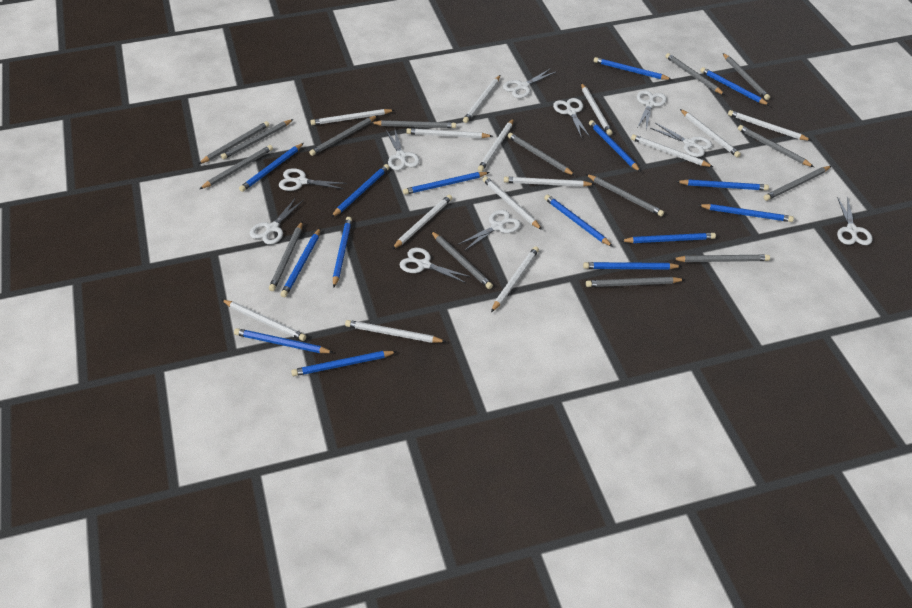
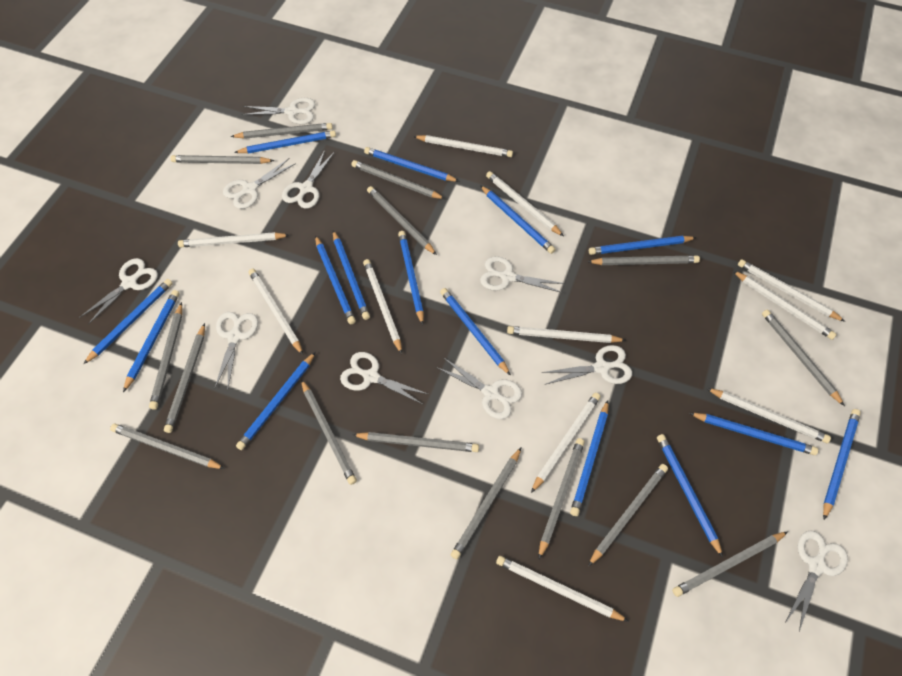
white pencil: 14 -> 11

